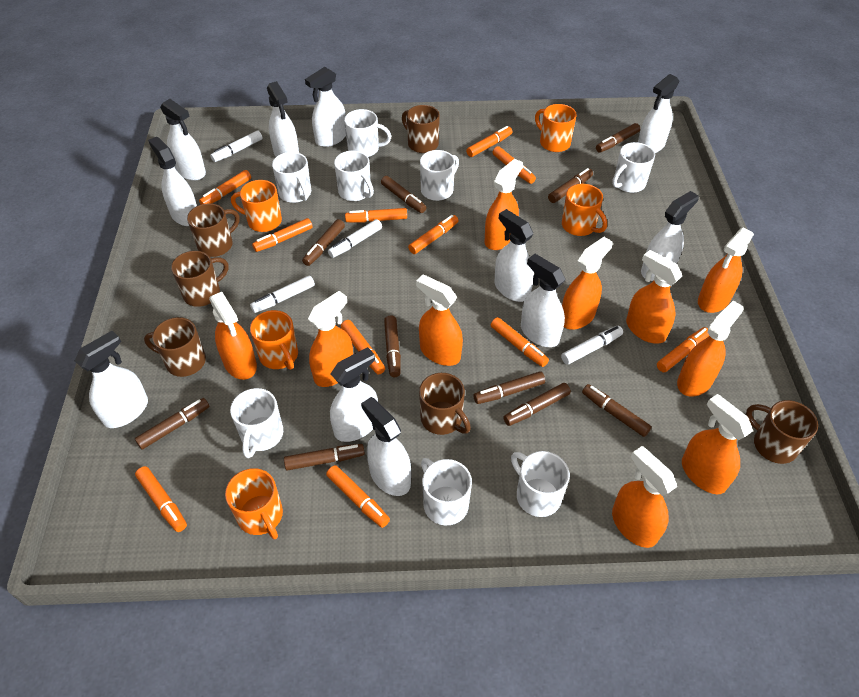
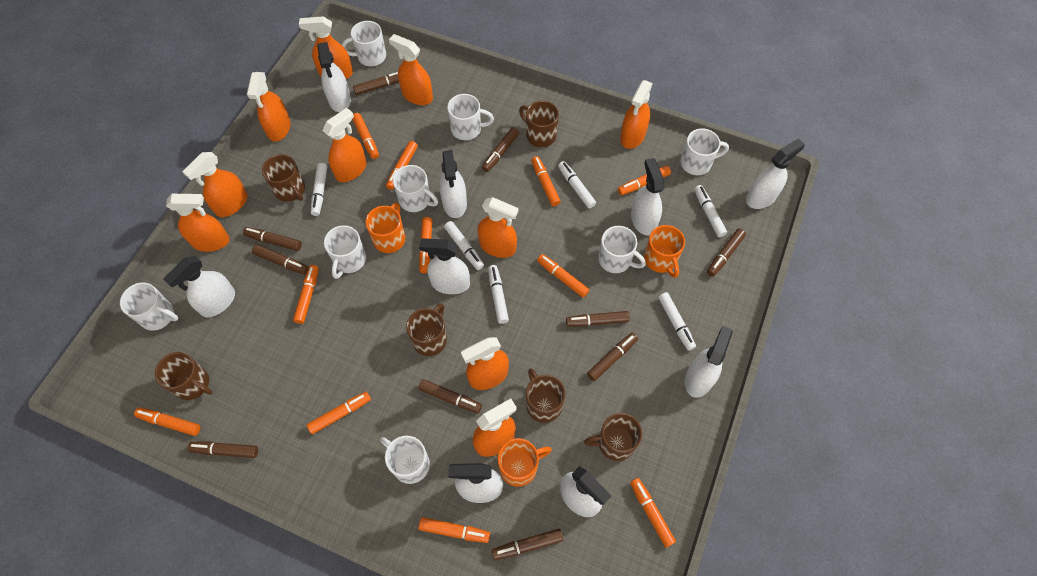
orange mug: 5 -> 3
white marker: 4 -> 6
white spray bottle: 11 -> 9

